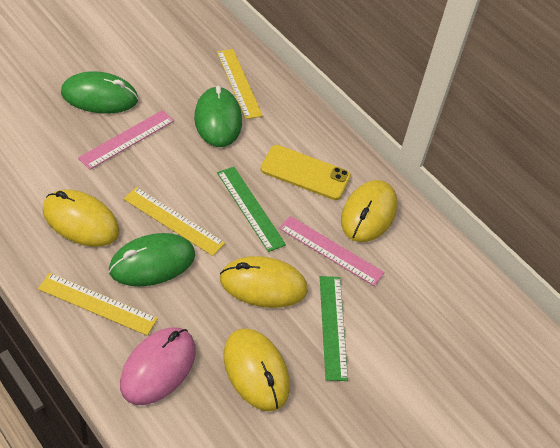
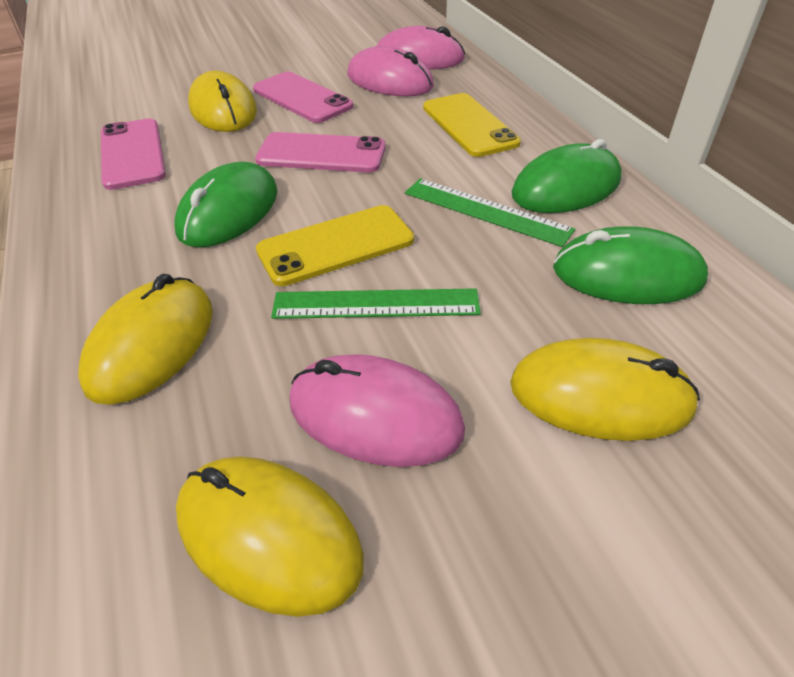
pink mouse: 1 -> 3
pink phone: 0 -> 3
pink ruler: 2 -> 0
yellow phone: 1 -> 2
yellow ruler: 3 -> 0

